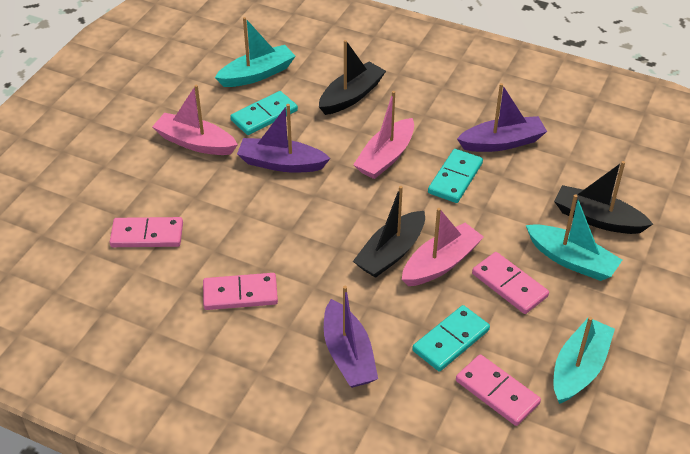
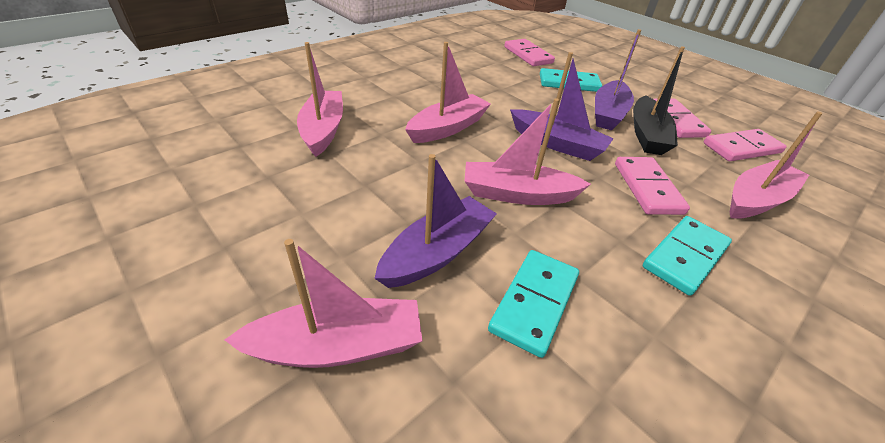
black boat: 3 -> 1
pink boat: 3 -> 5
turquoise boat: 3 -> 0

